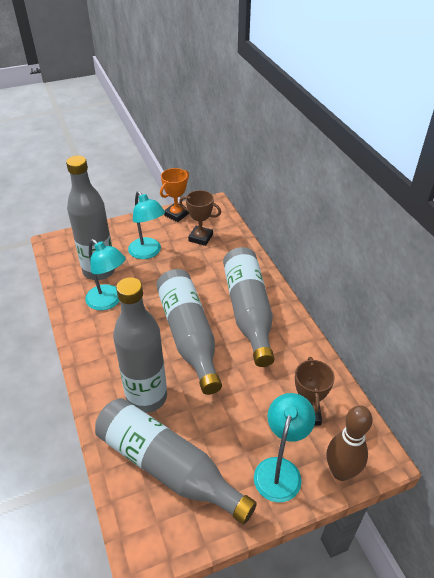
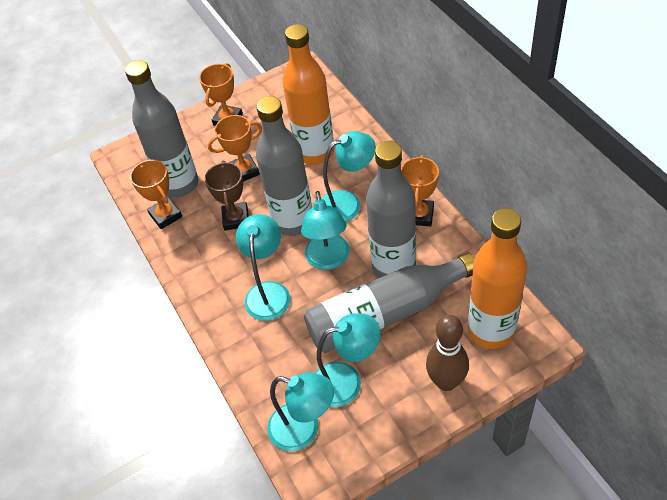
brown trophy: 2 -> 1
grey bottle: 5 -> 4
orange bottle: 0 -> 2
orange trophy: 1 -> 4
turquoise lamp: 3 -> 5

